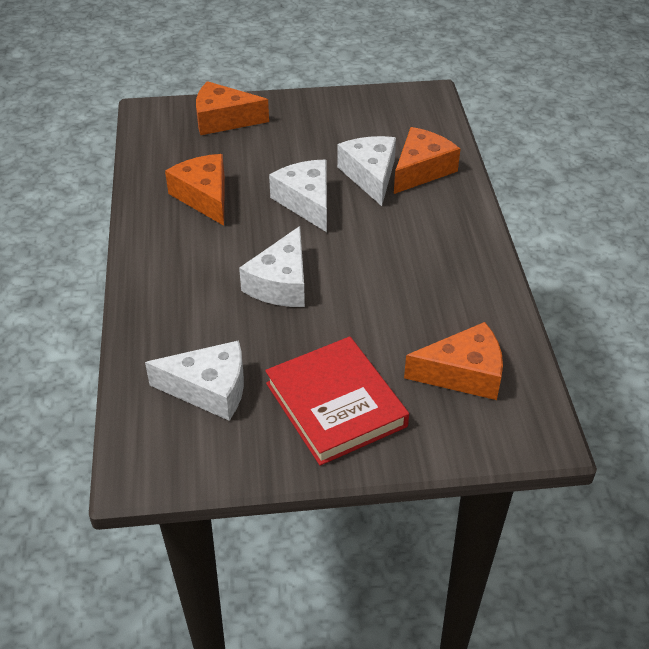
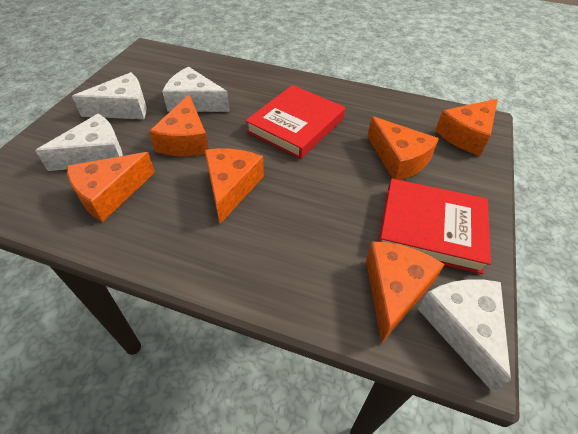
orange cheese: 4 -> 6
red book: 1 -> 2

